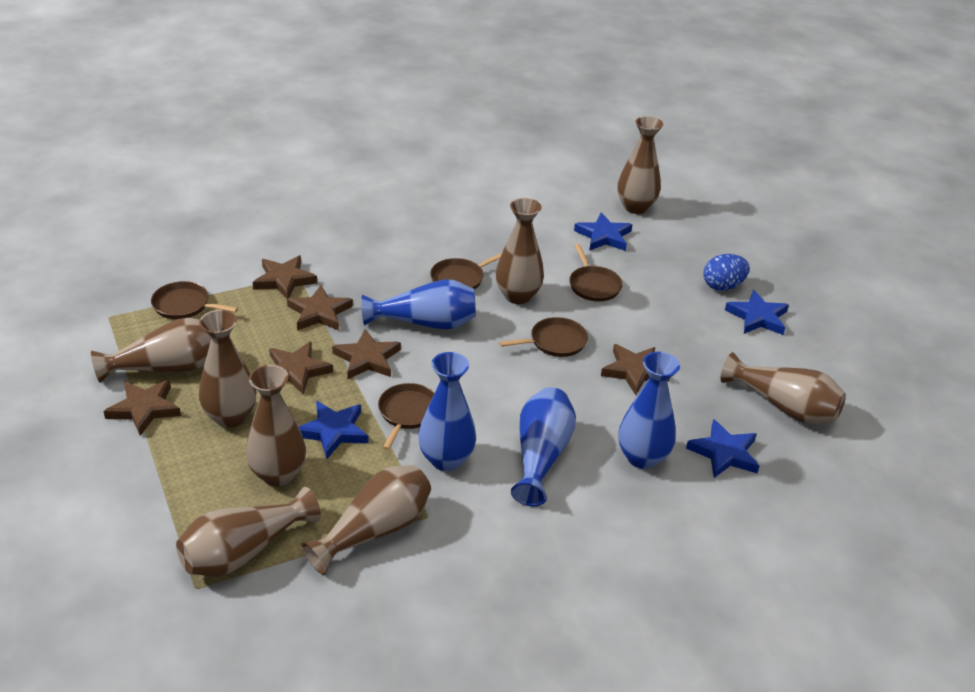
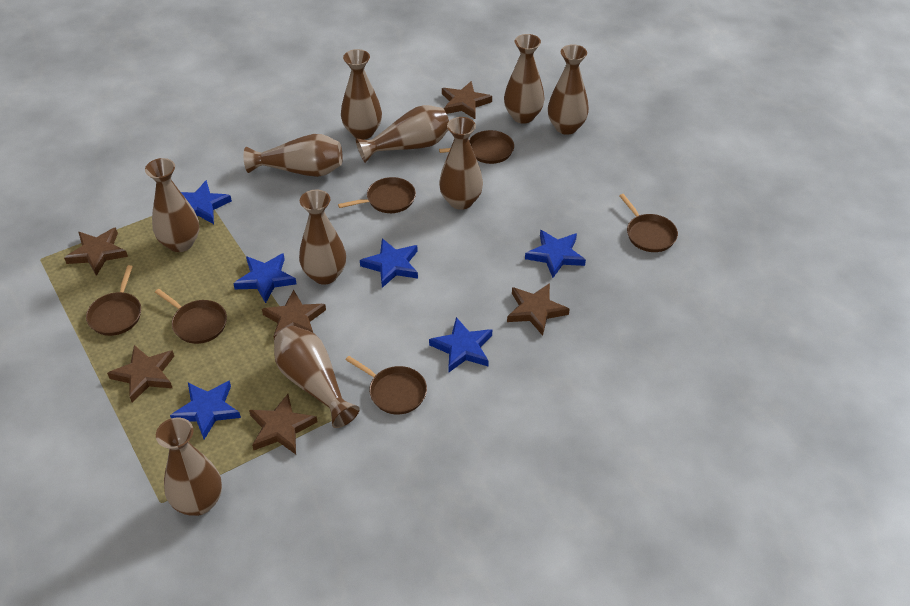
blue egg: 1 -> 0
blue star: 4 -> 6
blue vase: 4 -> 0
brown pan: 5 -> 6
brown vase: 8 -> 10

